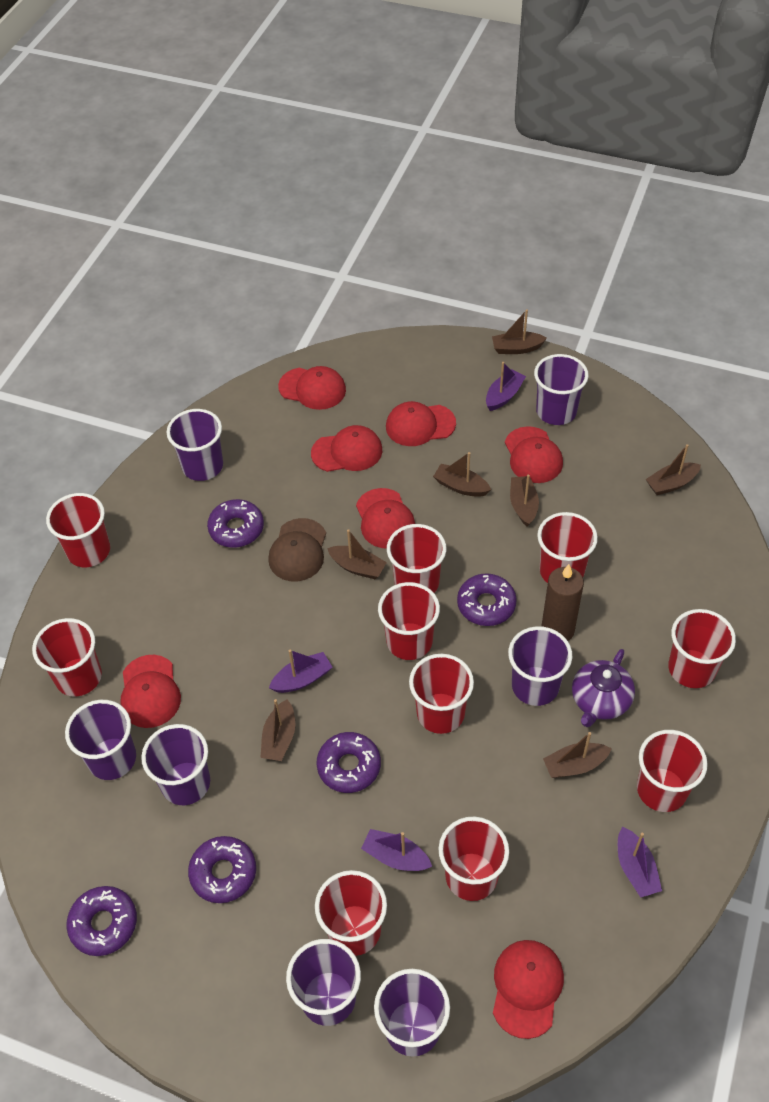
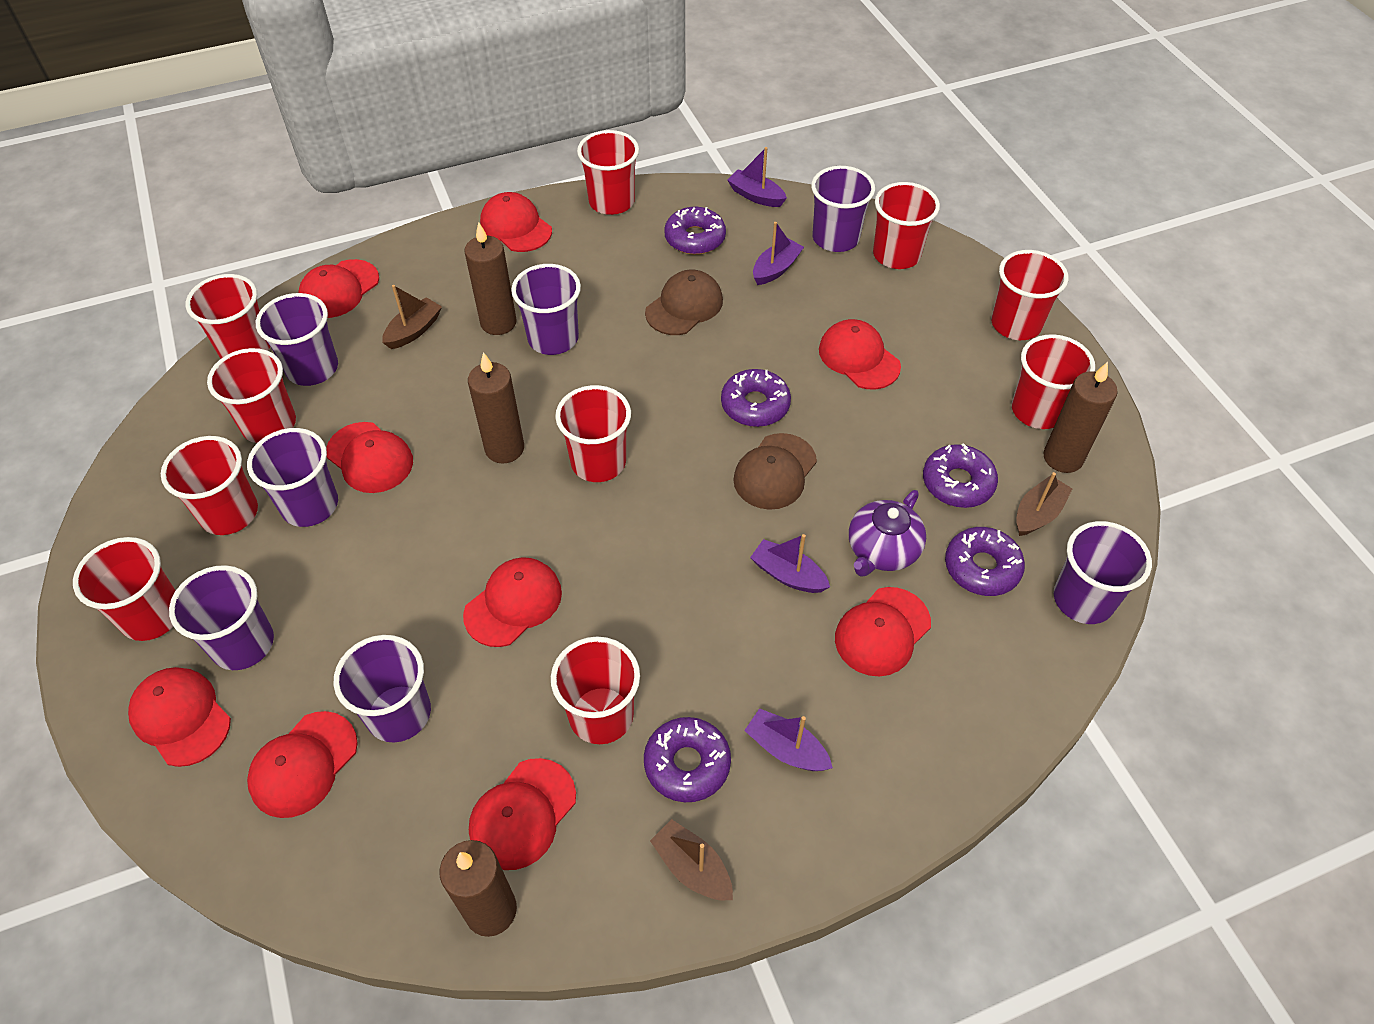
brown boat: 7 -> 3
brown candle: 1 -> 4
brown cap: 1 -> 2
red cap: 7 -> 9

